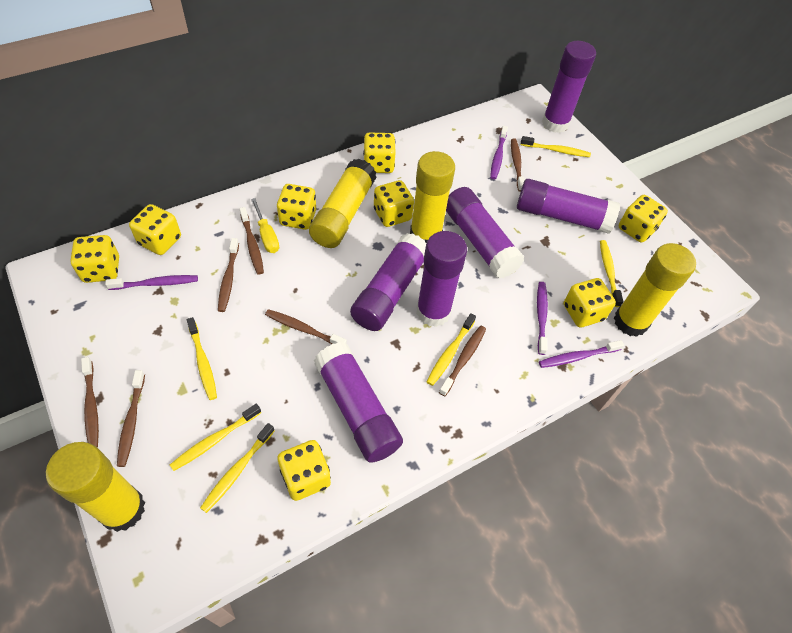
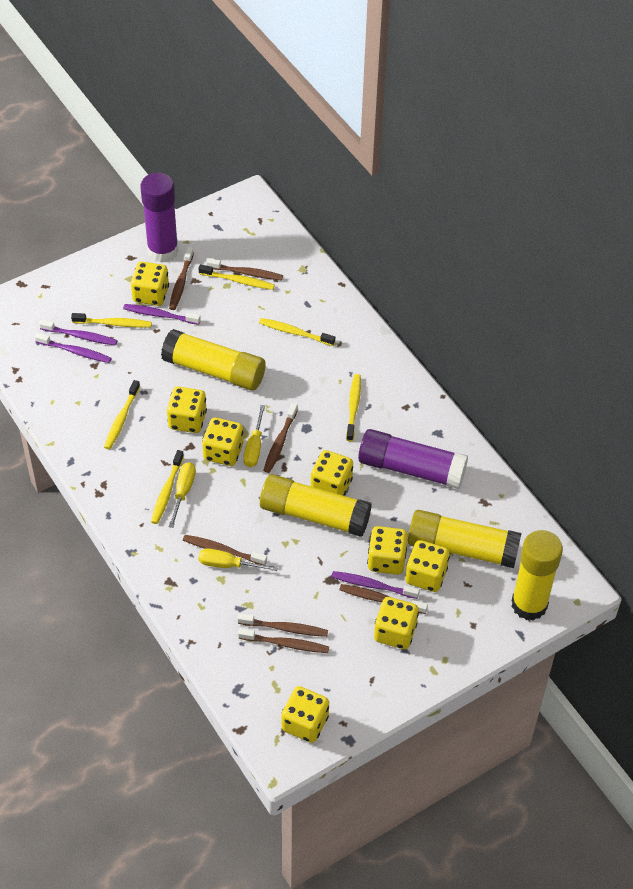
purple glue stick: 6 -> 2
yellow screwdriver: 1 -> 3

